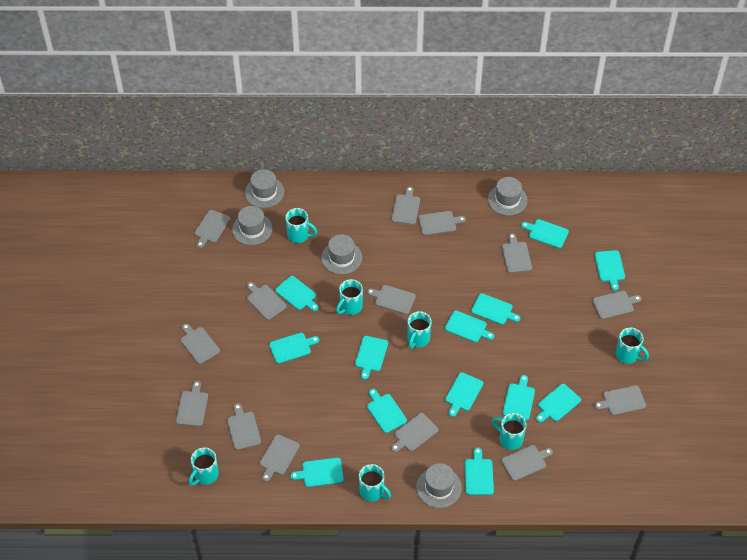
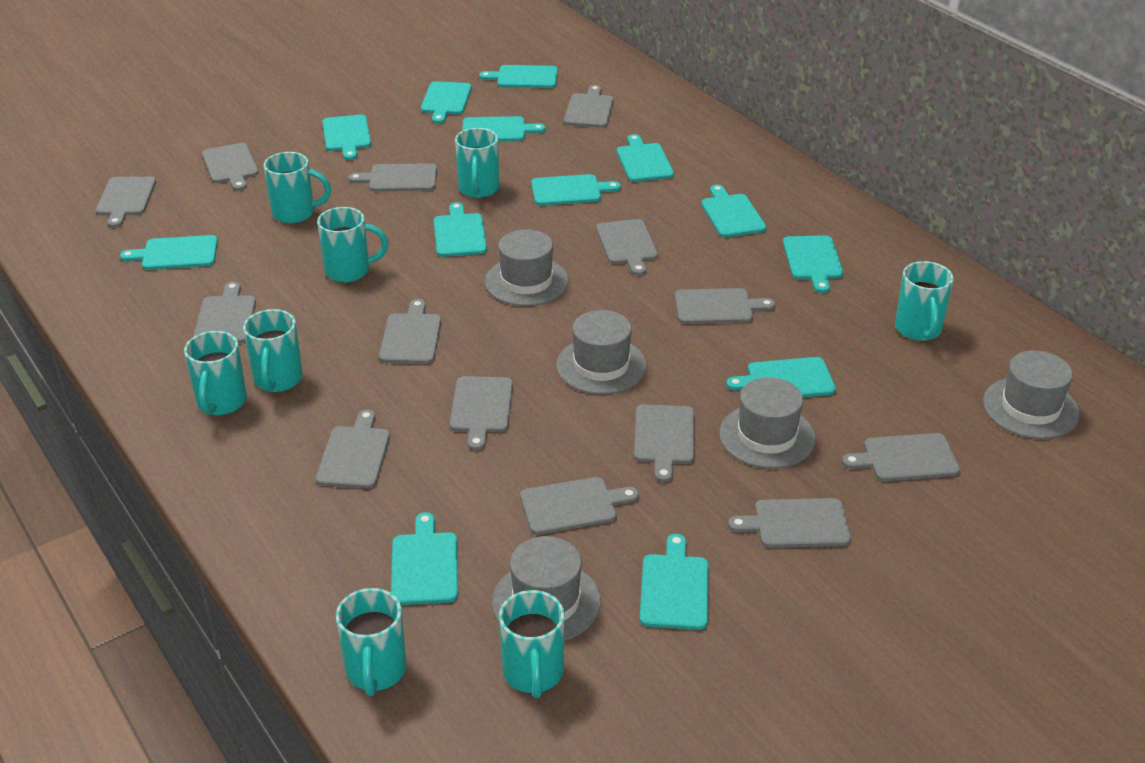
turquoise mug: 7 -> 8

